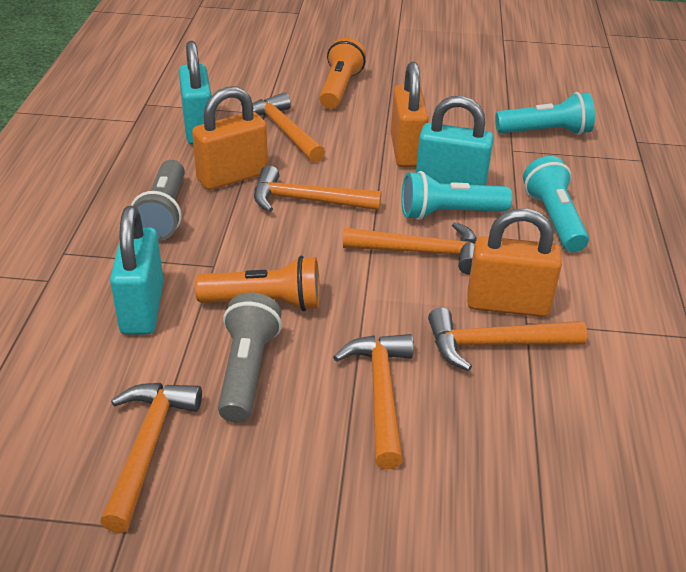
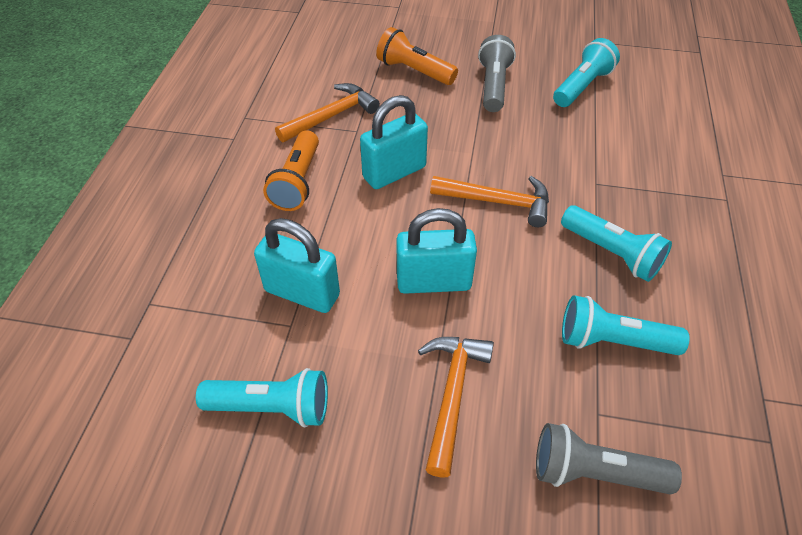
orange hammer: 6 -> 3
orange padlock: 3 -> 0
turquoise flashlight: 3 -> 4

